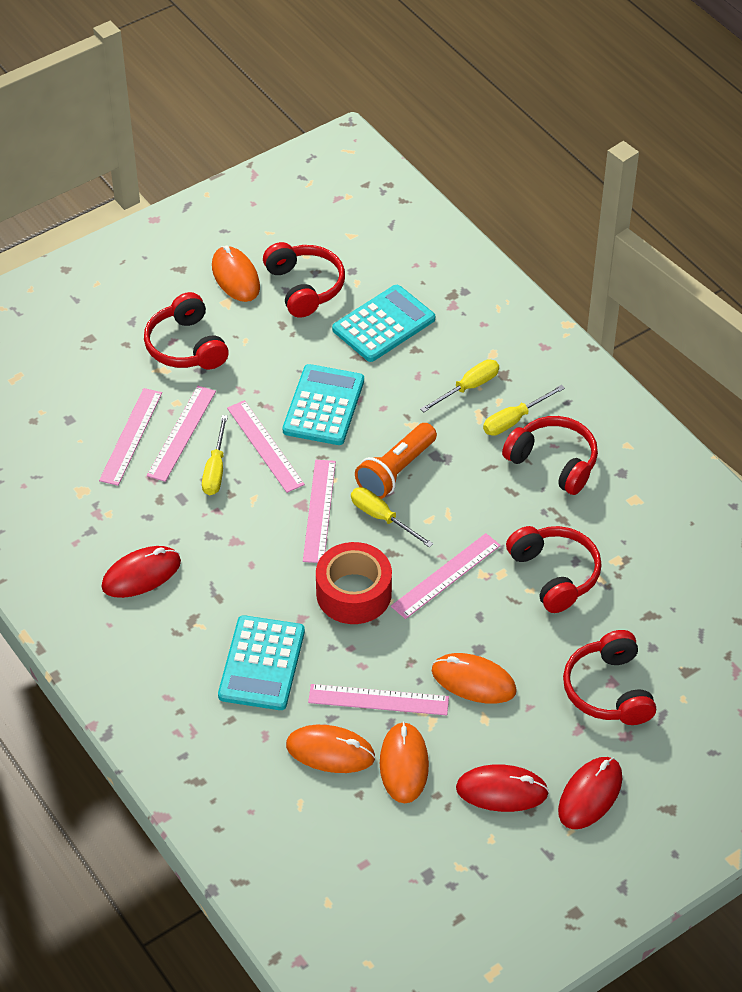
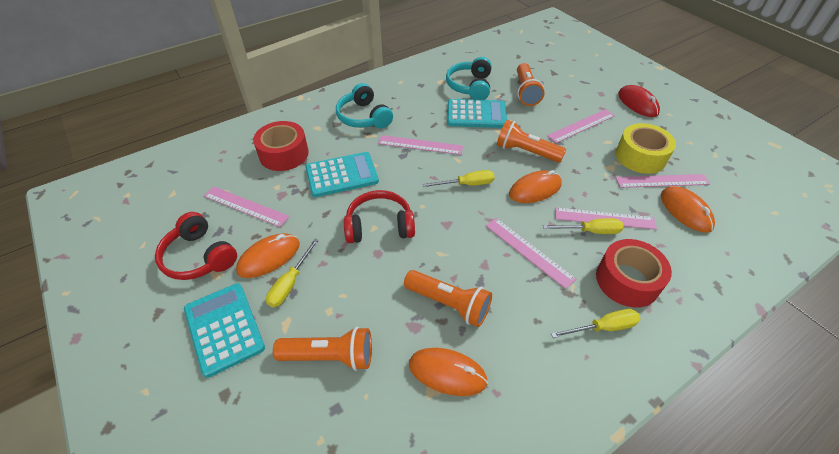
orange flashlight: 1 -> 4
red headphones: 5 -> 2
red mouse: 3 -> 1
red tape: 1 -> 2
turquoise headphones: 0 -> 2
yellow tape: 0 -> 1

